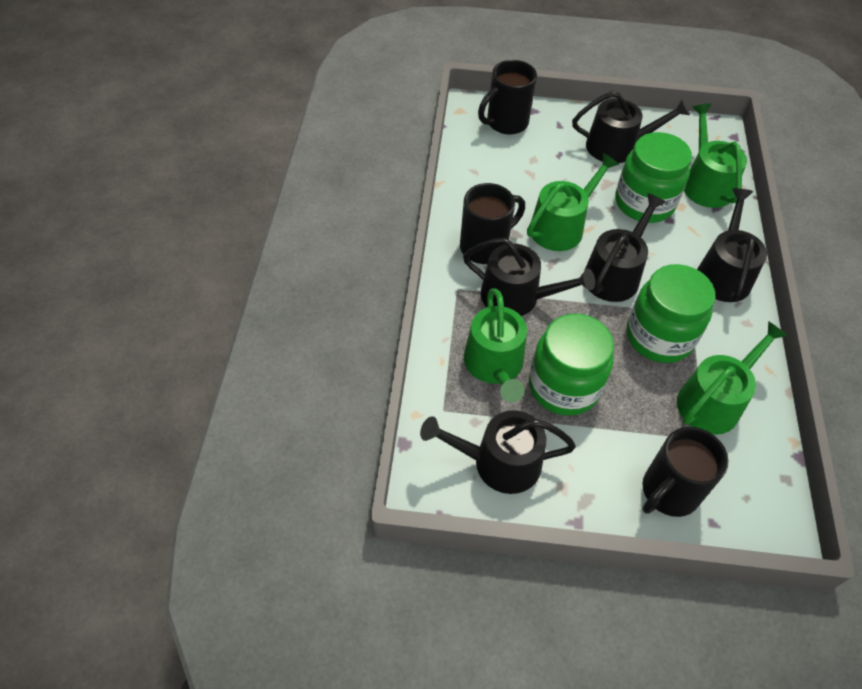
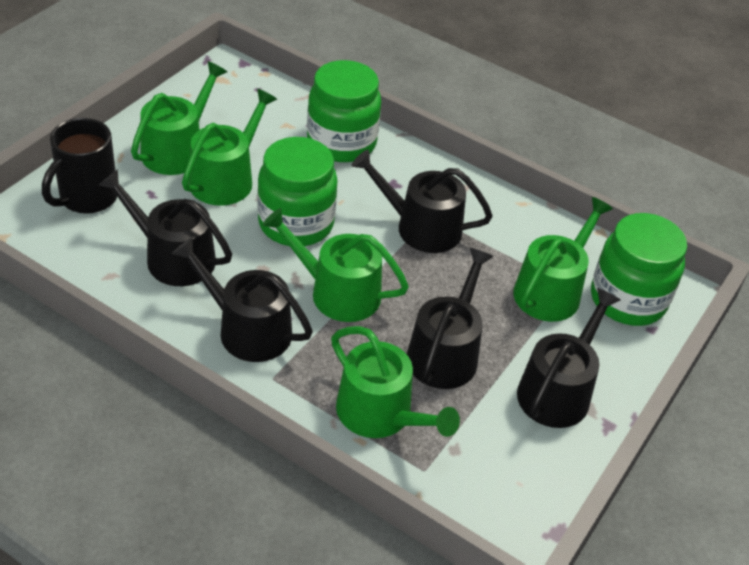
black mug: 3 -> 1
green watering can: 4 -> 5

